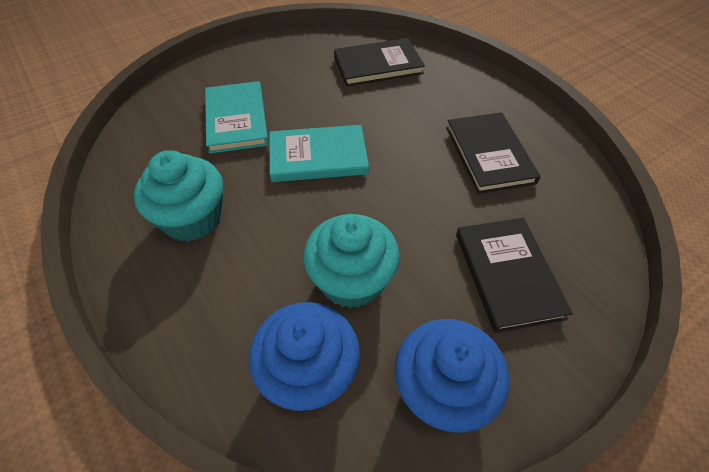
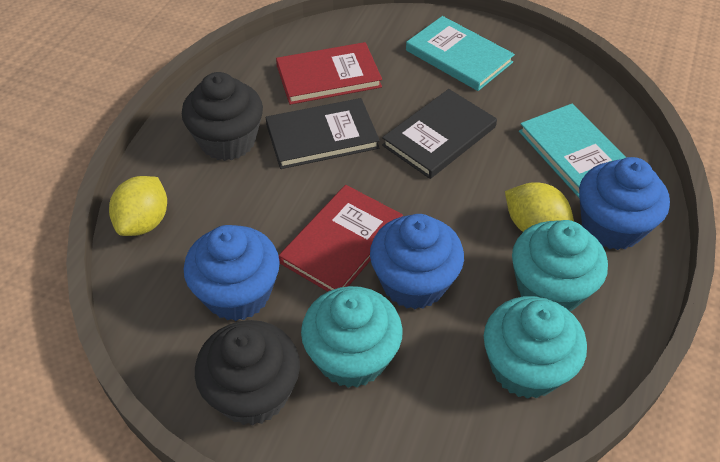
black book: 3 -> 2
black cupcake: 0 -> 2
blue cupcake: 2 -> 3
red book: 0 -> 2
turquoise cupcake: 2 -> 3
yellow lemon: 0 -> 2

